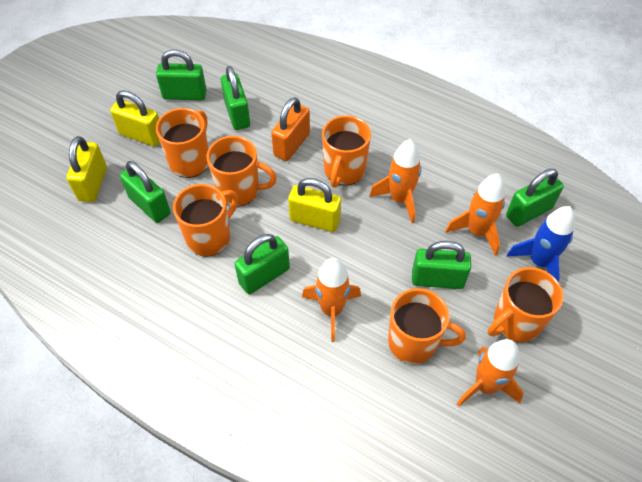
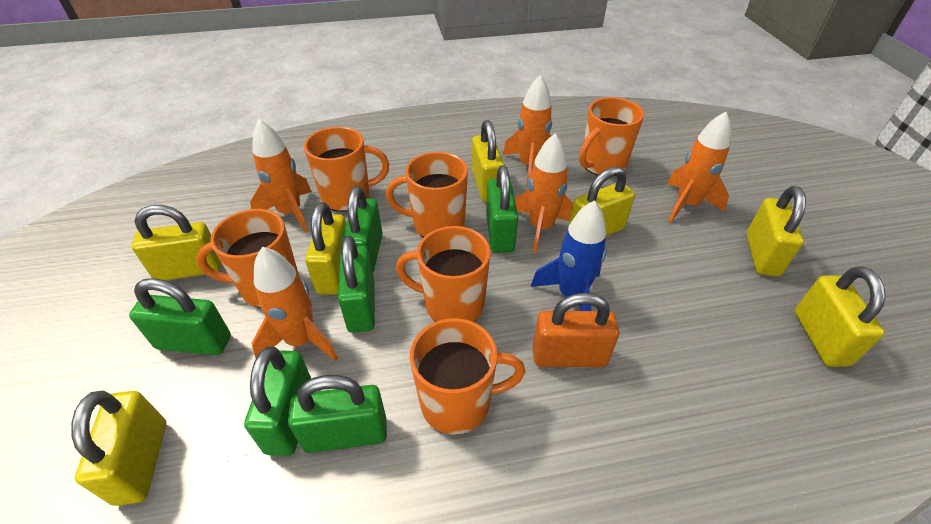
orange rocket: 4 -> 5
yellow padlock: 3 -> 7

